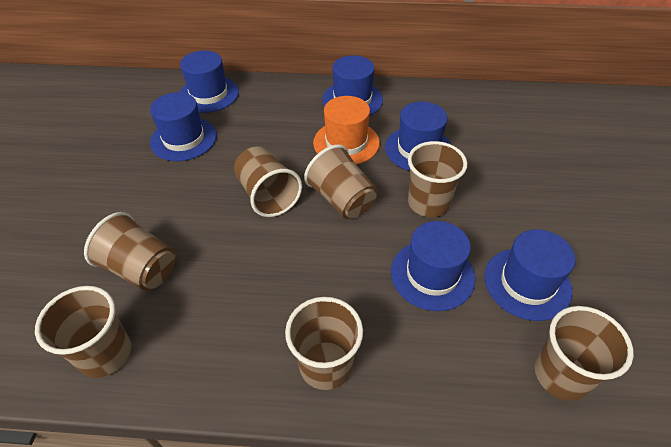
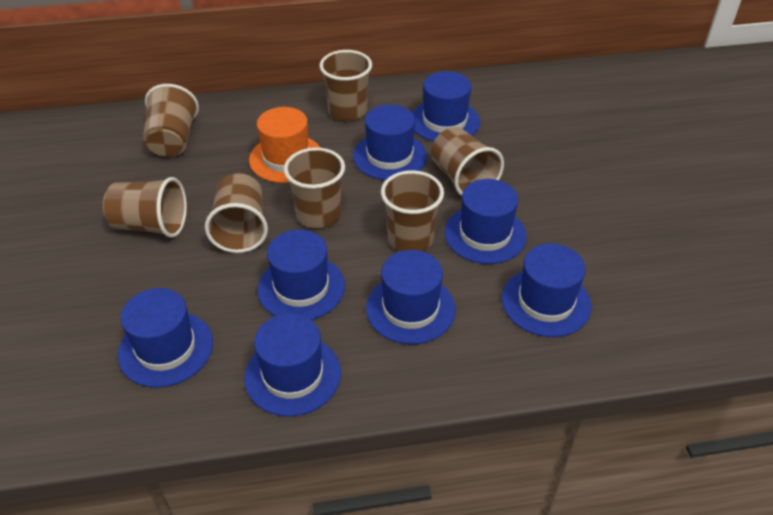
blue hat: 6 -> 8

